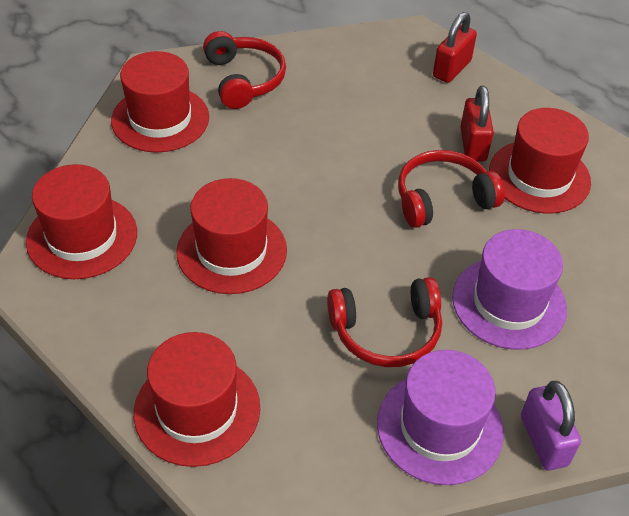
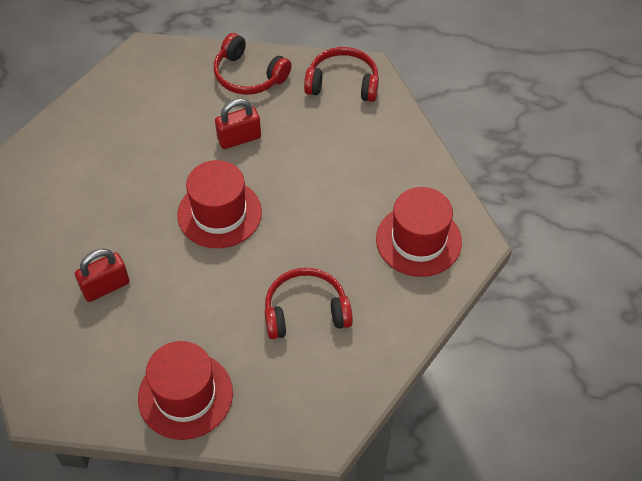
purple hat: 2 -> 0
purple padlock: 1 -> 0
red hat: 5 -> 3

